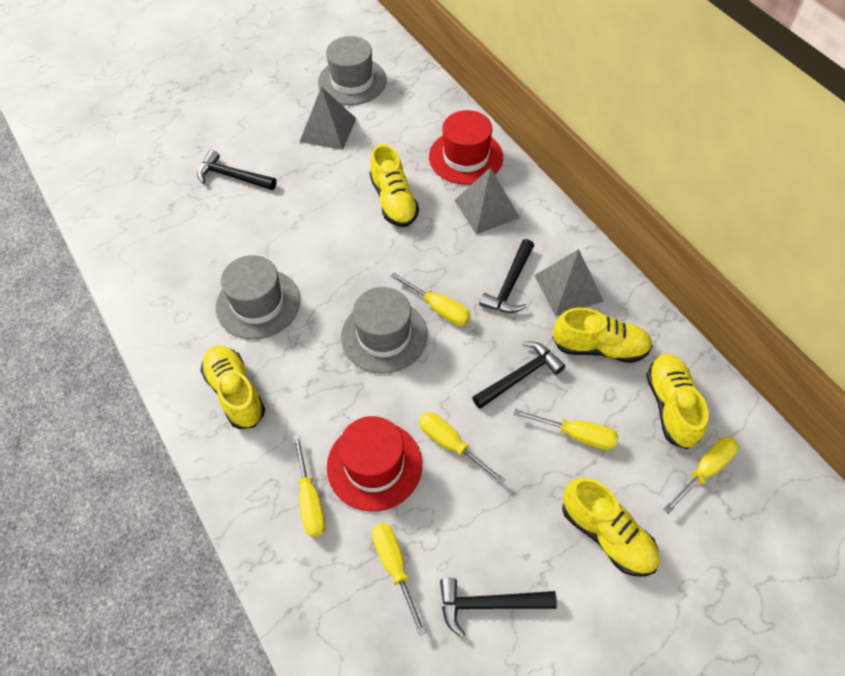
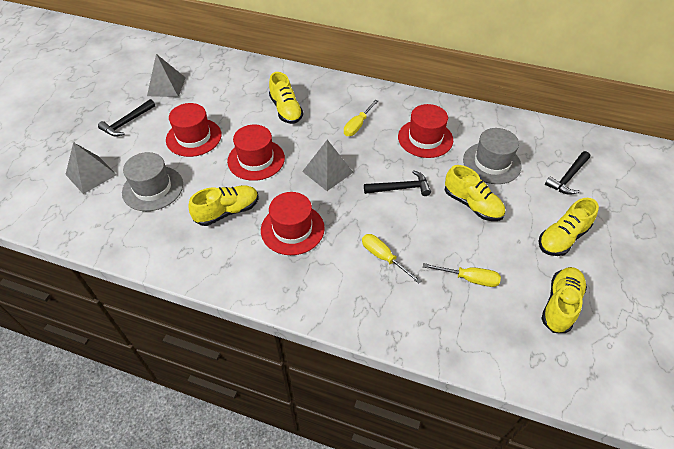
black hammer: 4 -> 3
grey hat: 3 -> 2
red hat: 2 -> 4
yellow screwdriver: 6 -> 3

